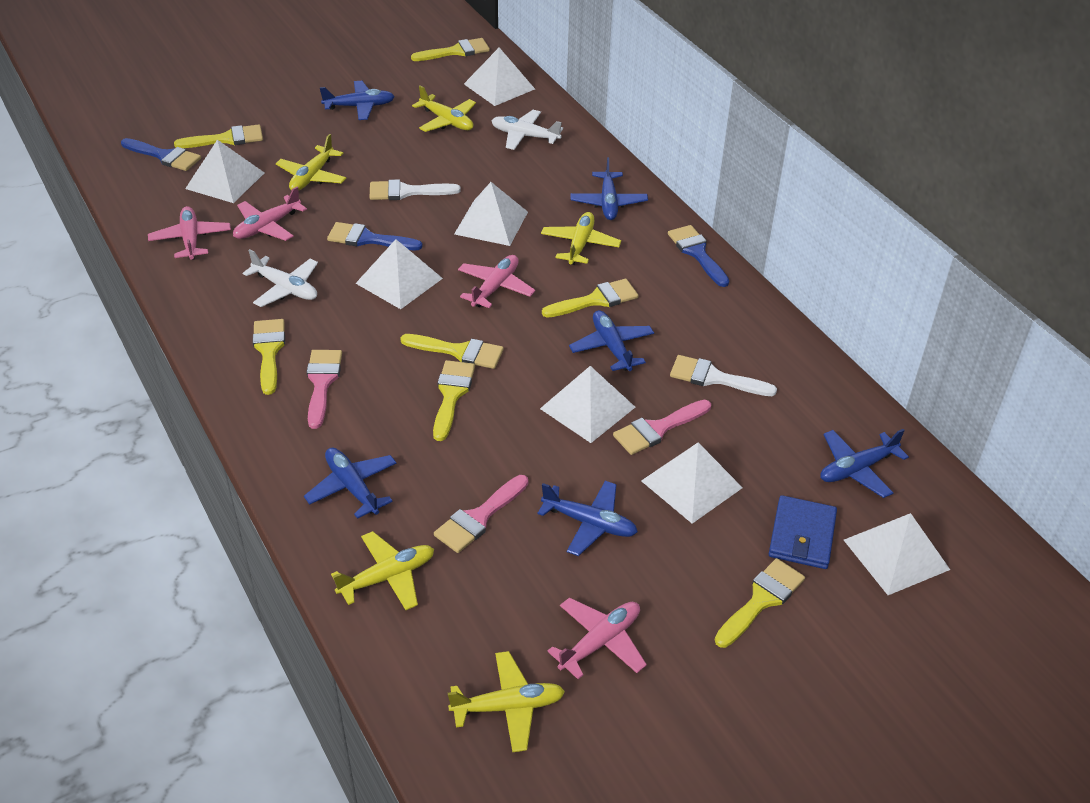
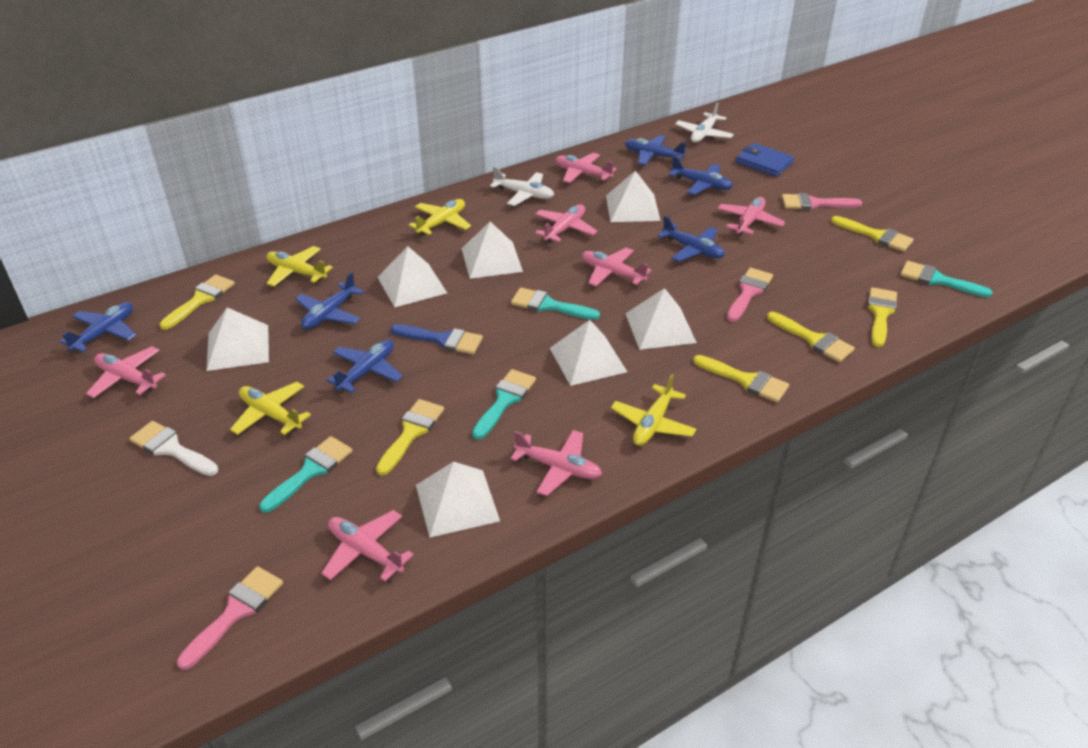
blue brush: 3 -> 1
pink plane: 4 -> 7
turquoise brush: 0 -> 4
white brush: 2 -> 1
yellow brush: 7 -> 6
yellow plane: 5 -> 4

